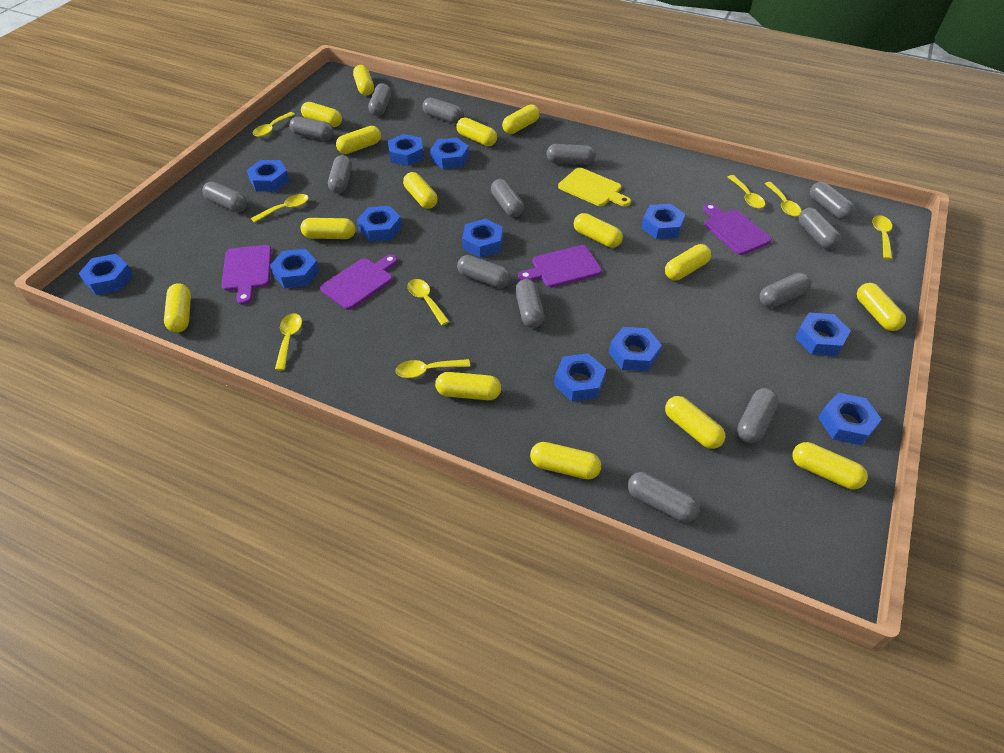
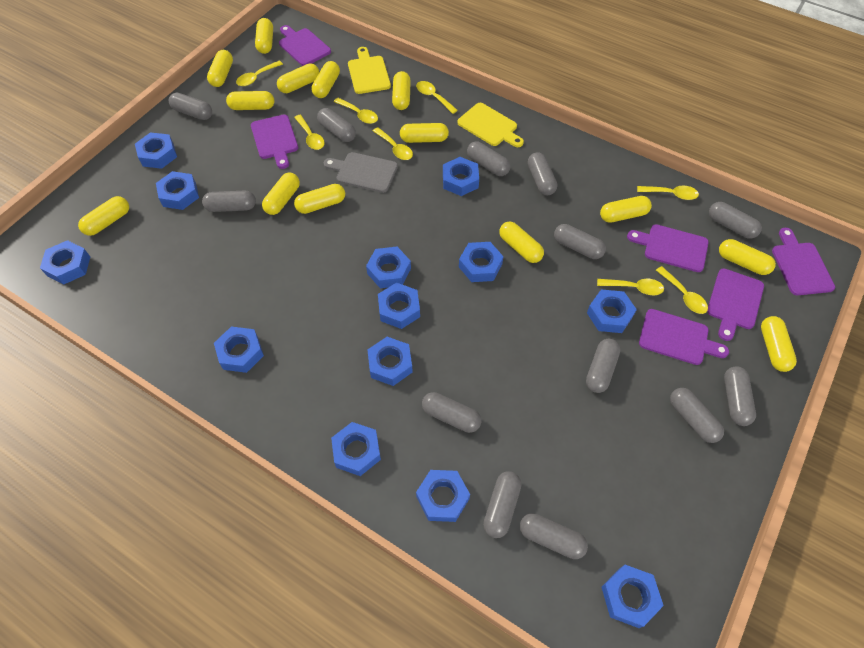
blue nut: 12 -> 13
grey capsule: 14 -> 13
grey cutting board: 0 -> 1
purple cutting board: 4 -> 6
yellow capsule: 15 -> 14
yellow cutting board: 1 -> 2

